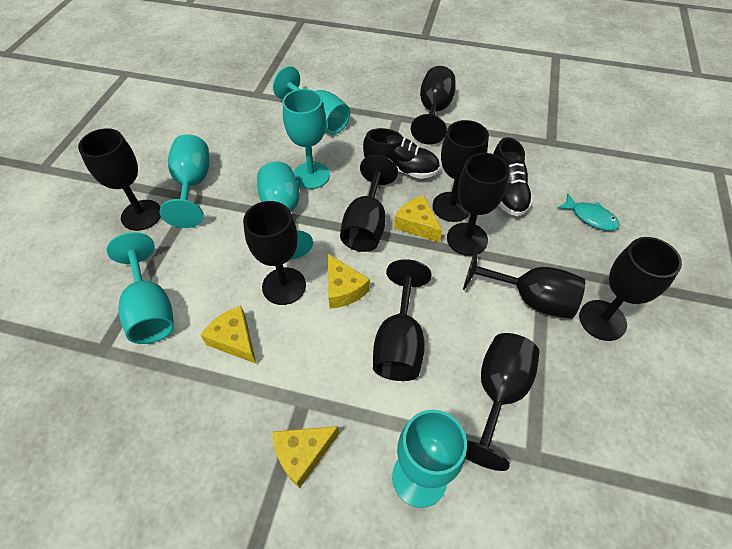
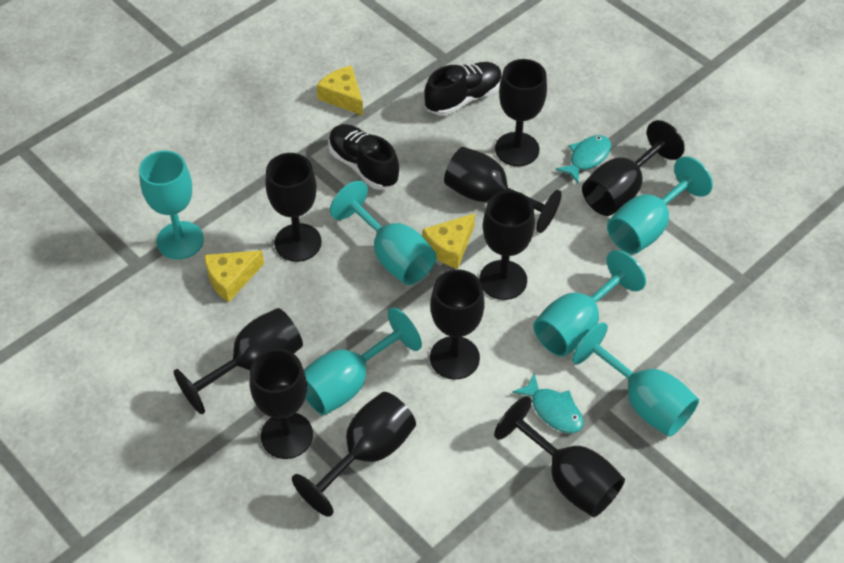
turquoise fish: 1 -> 2
yellow cheese: 4 -> 3

